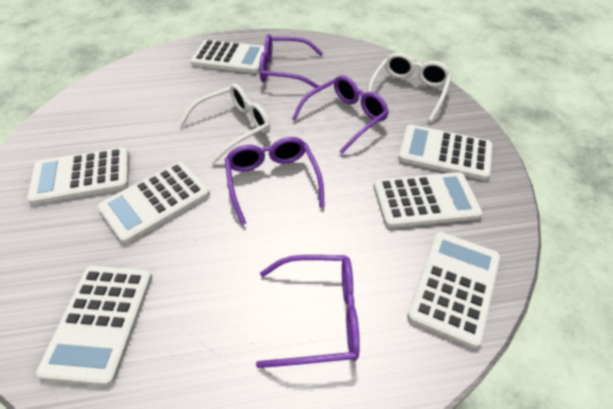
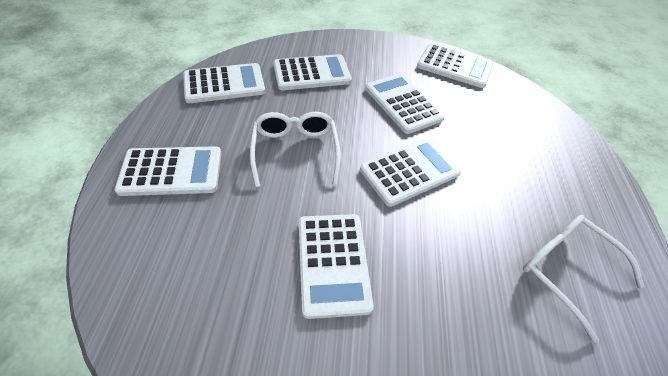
purple glasses: 4 -> 0

